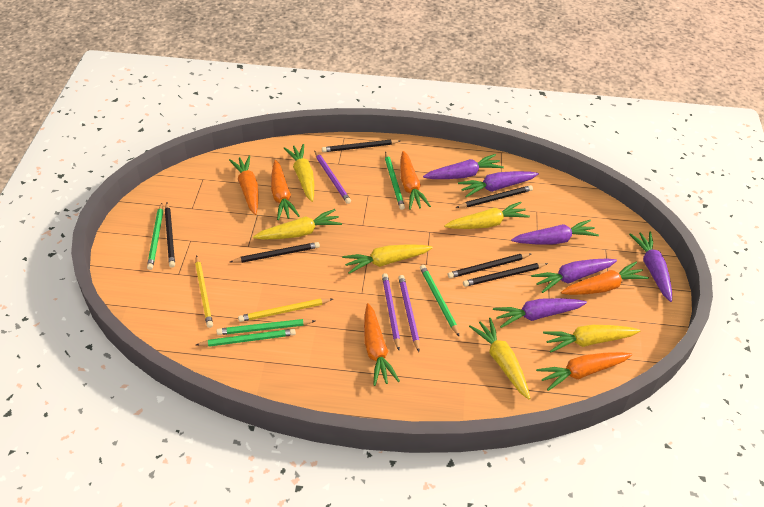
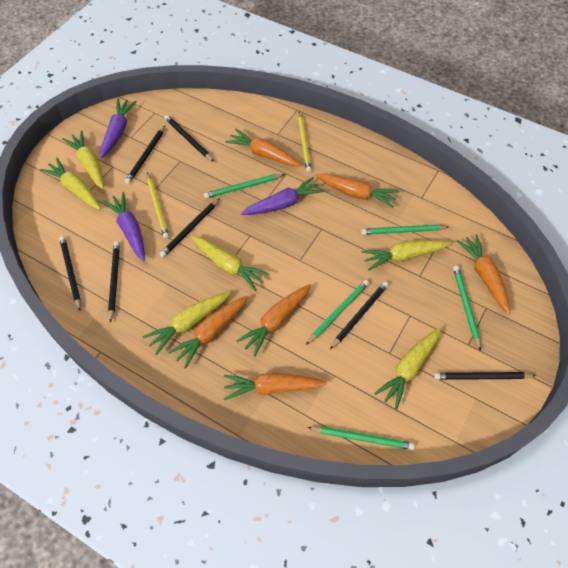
black pencil: 6 -> 7
purple carrot: 6 -> 3
purple pencil: 3 -> 0

